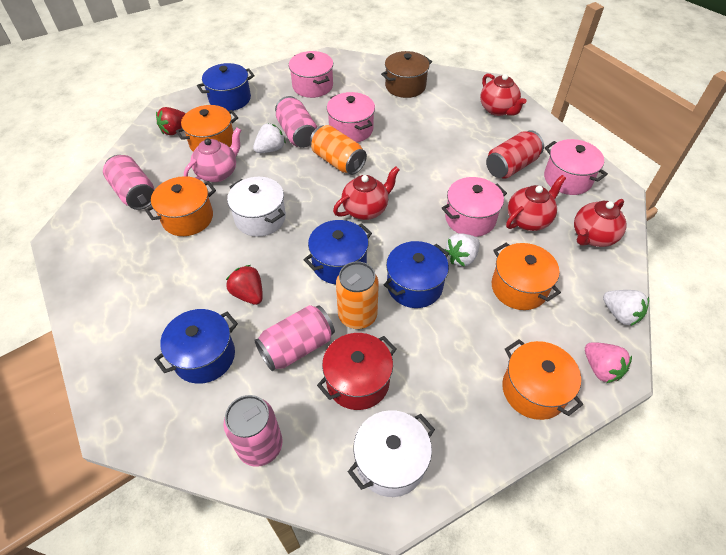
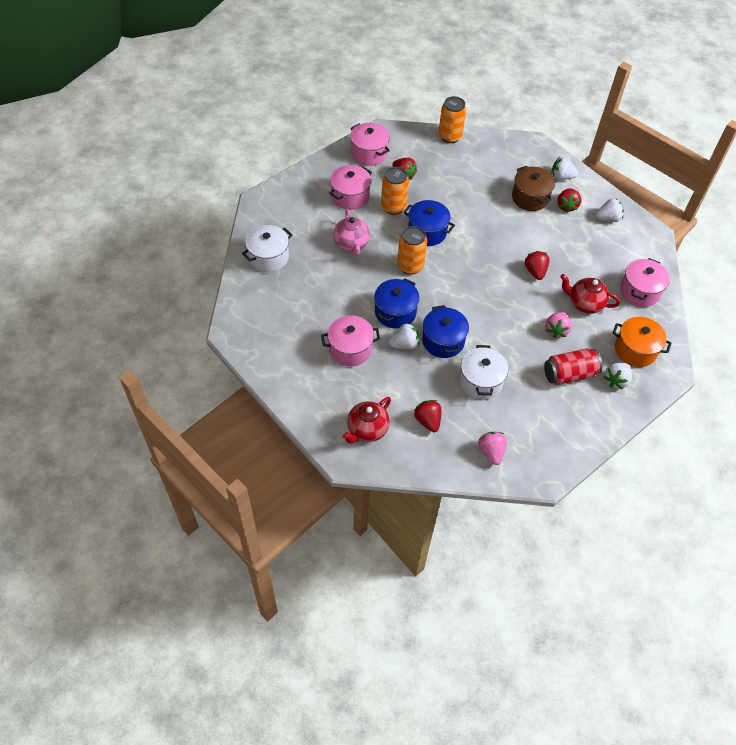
blue pot: 4 -> 3
orange can: 2 -> 3
orange pot: 4 -> 1
pink can: 4 -> 0
pink strawberry: 1 -> 2
red pot: 1 -> 0
red strawberry: 2 -> 4
red teapot: 4 -> 2
white strawberry: 3 -> 4

